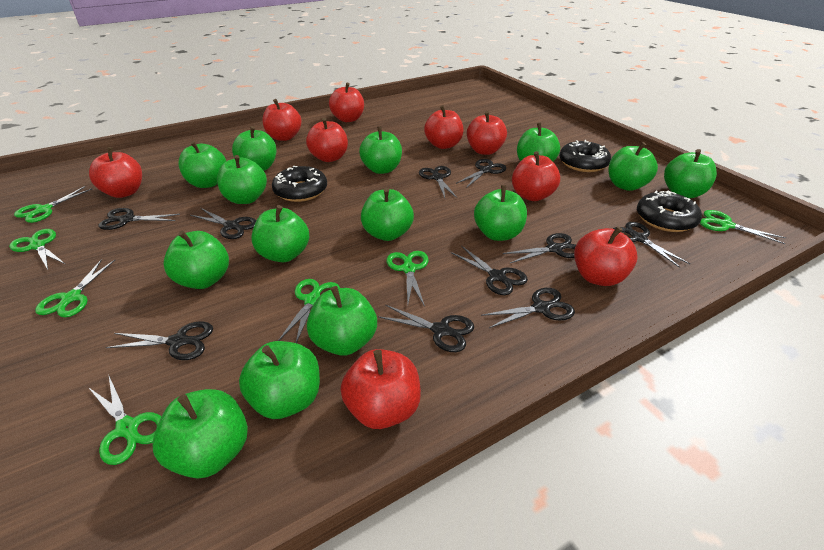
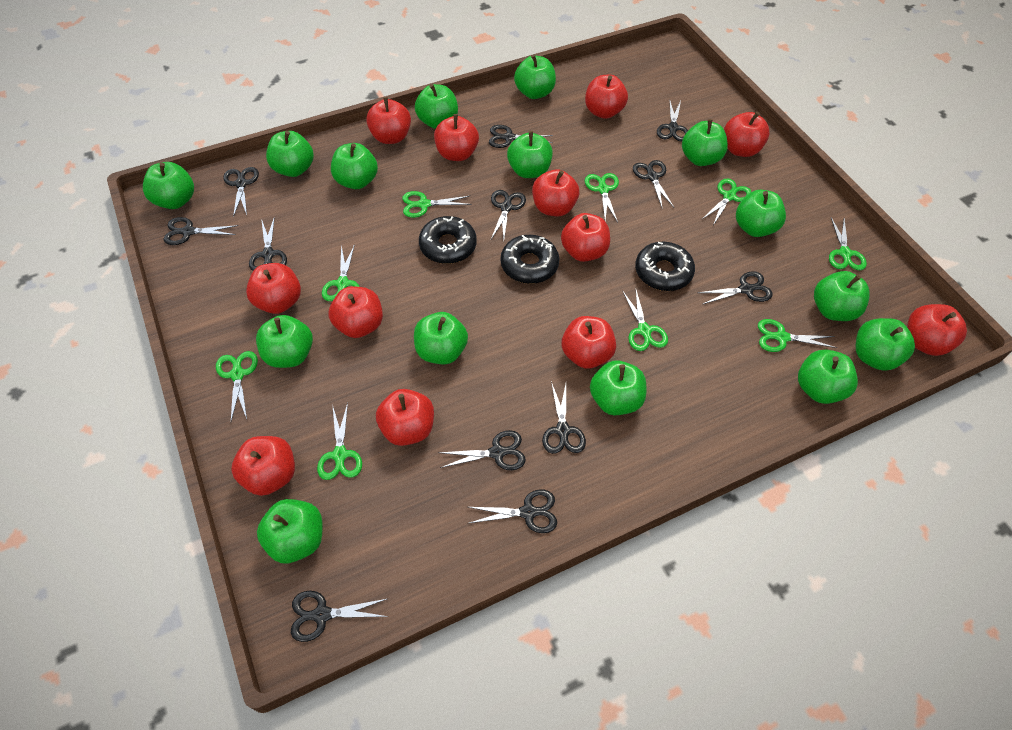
black scissors: 10 -> 12
green apple: 14 -> 15
green scissors: 7 -> 9
red apple: 9 -> 12

